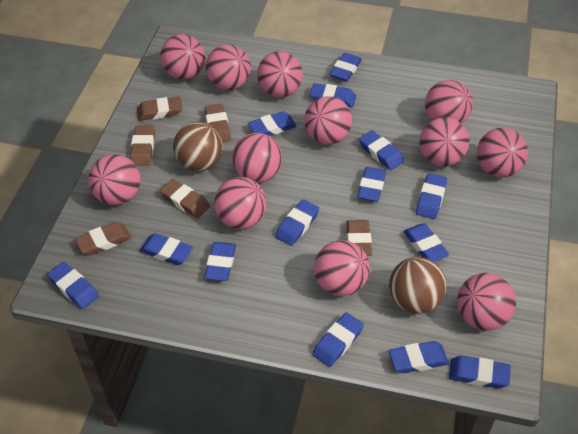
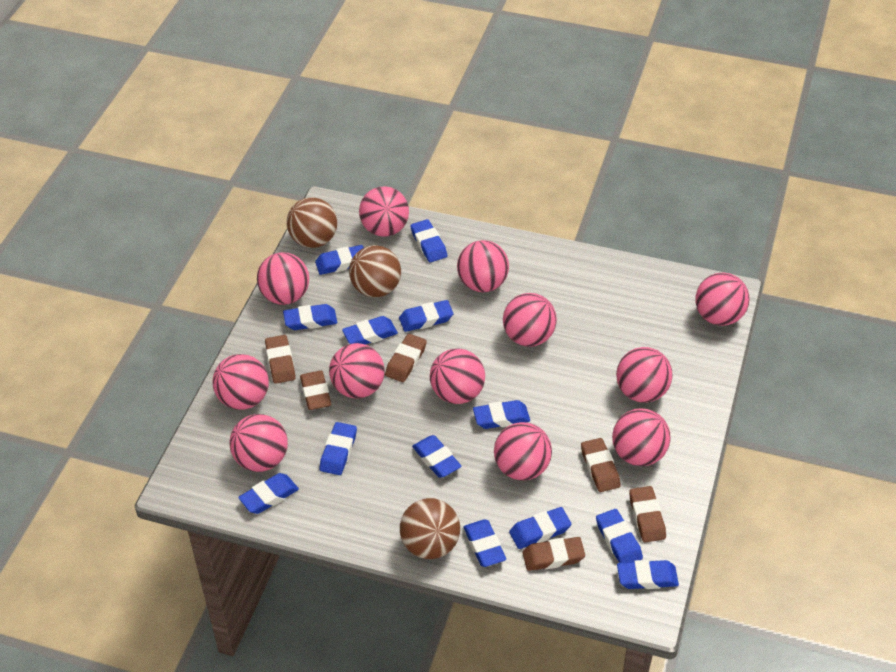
blue eraser: 14 -> 13
brown ball: 2 -> 3

